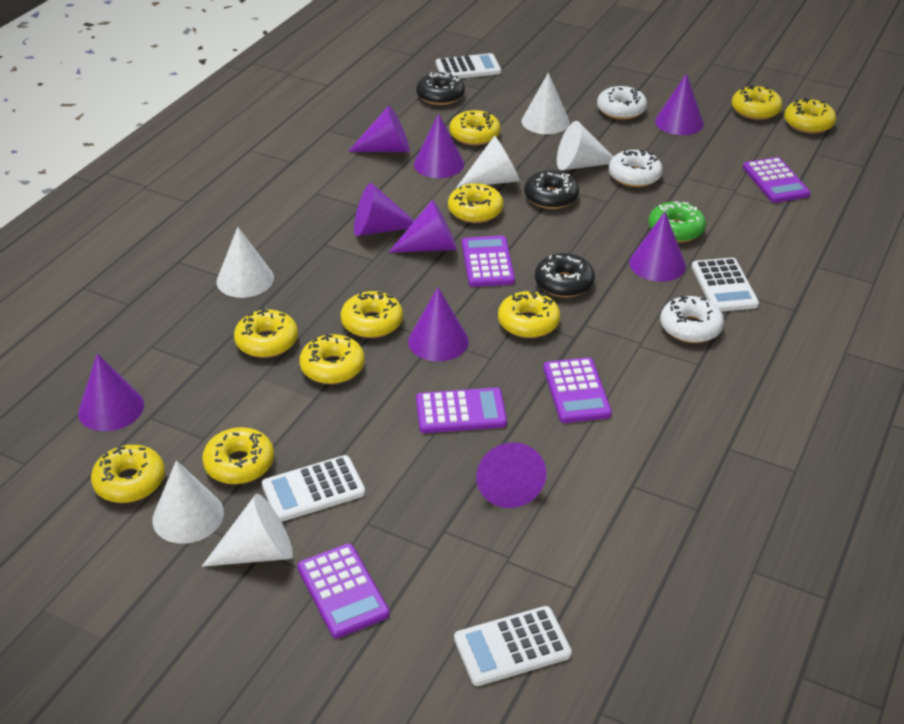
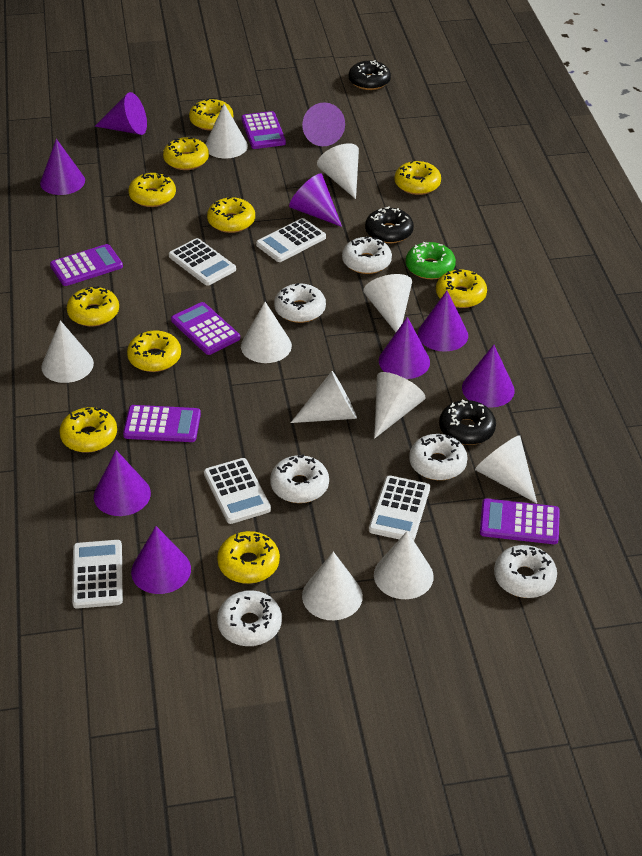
white calculator: 4 -> 5
white cone: 6 -> 10
white donut: 3 -> 6

